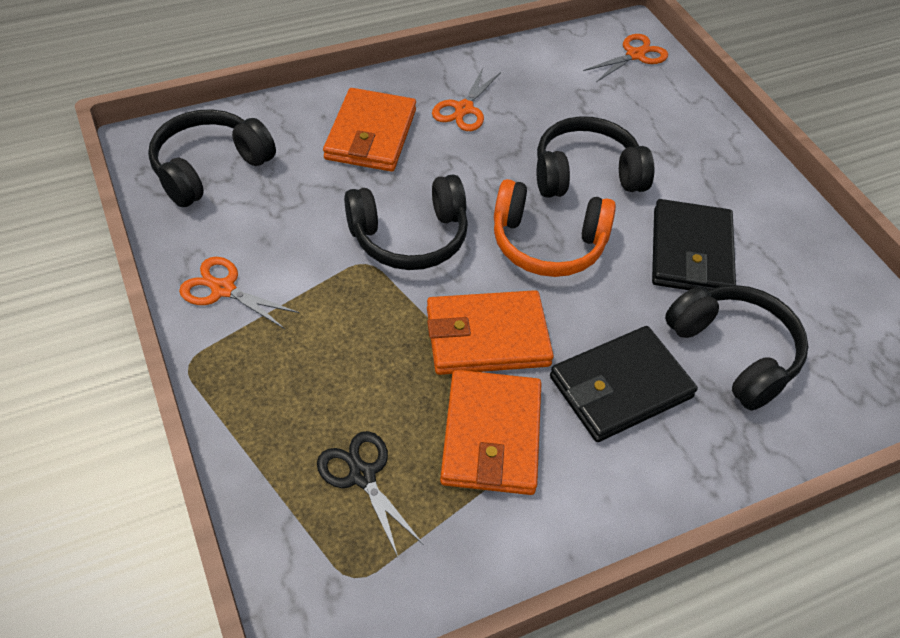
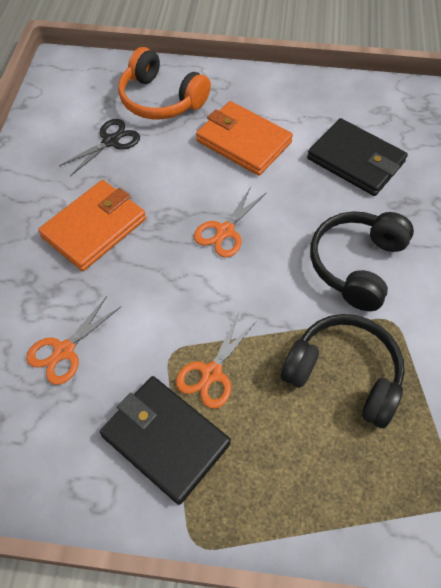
black headphones: 4 -> 2
orange wallet: 3 -> 2

